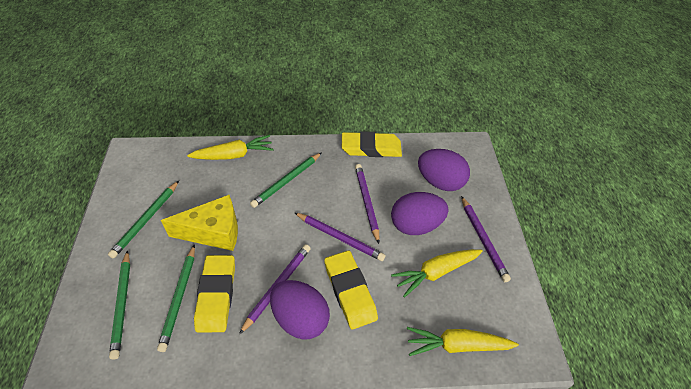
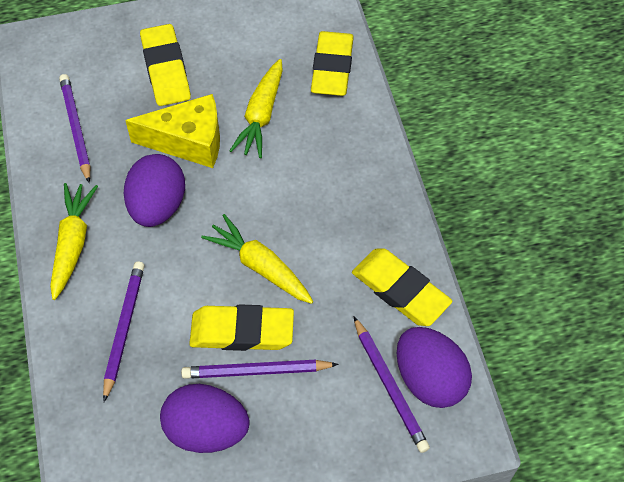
green pencil: 4 -> 0
yellow eraser: 3 -> 4

